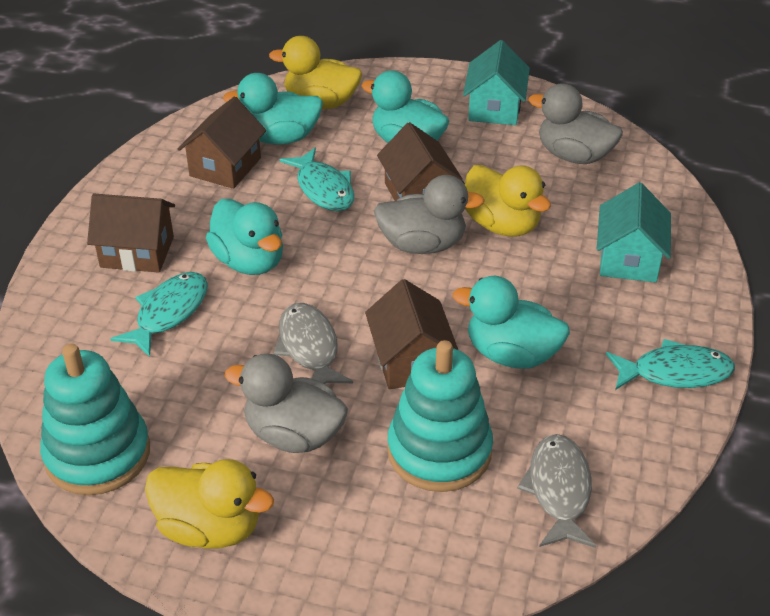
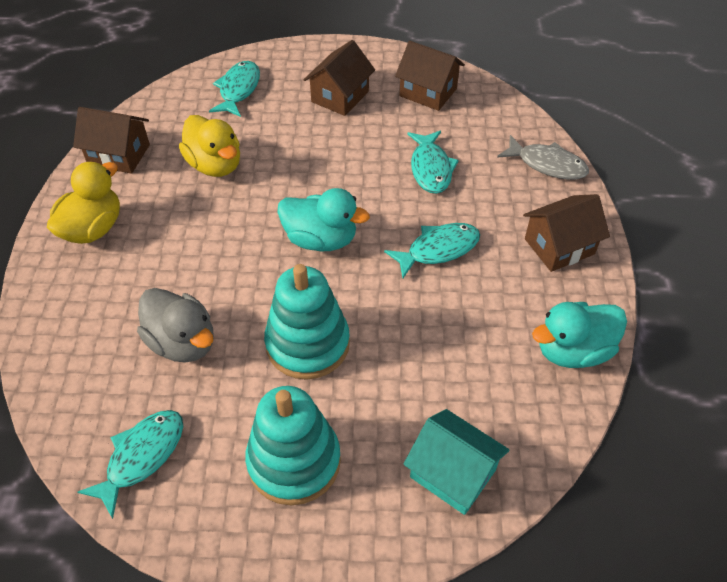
grey duck: 3 -> 1
grey fish: 2 -> 1
turquoise duck: 4 -> 2
turquoise fish: 3 -> 4
turquoise house: 2 -> 1
yellow duck: 3 -> 2

